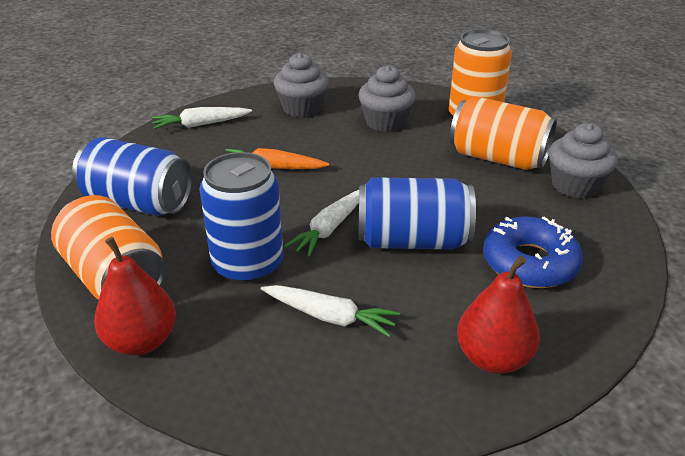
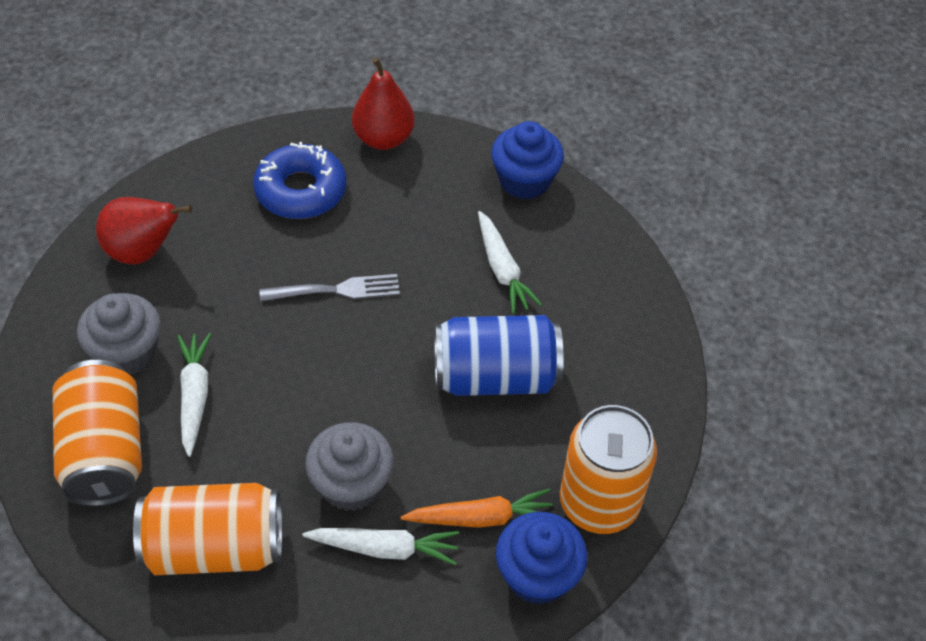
blue can: 3 -> 1
blue cupcake: 0 -> 2
grey cupcake: 3 -> 2
grey fork: 0 -> 1

